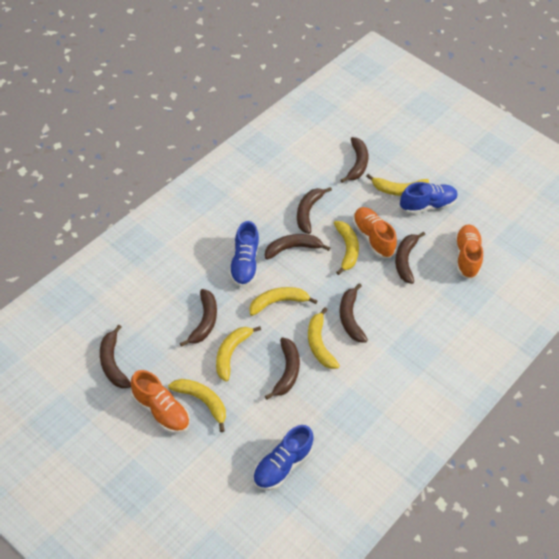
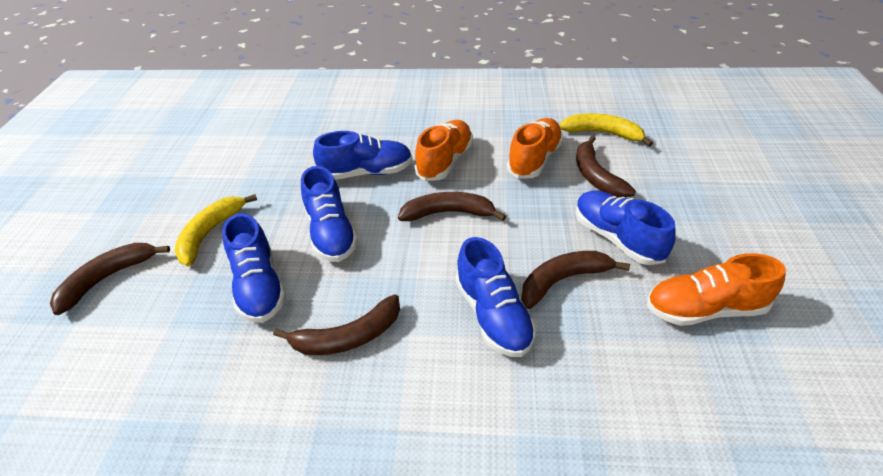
blue shoe: 3 -> 5
brown banana: 8 -> 5
yellow banana: 6 -> 2

